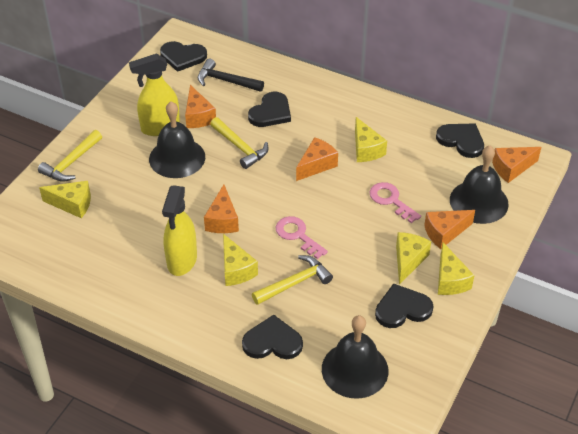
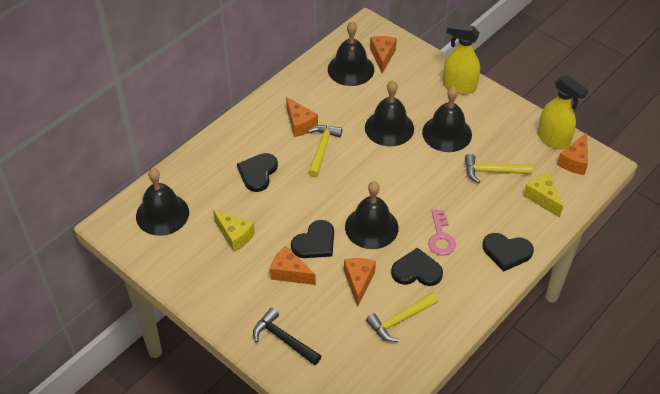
black bell: 3 -> 5
black heart: 5 -> 4
pink key: 2 -> 1
yellow cheese: 5 -> 2

